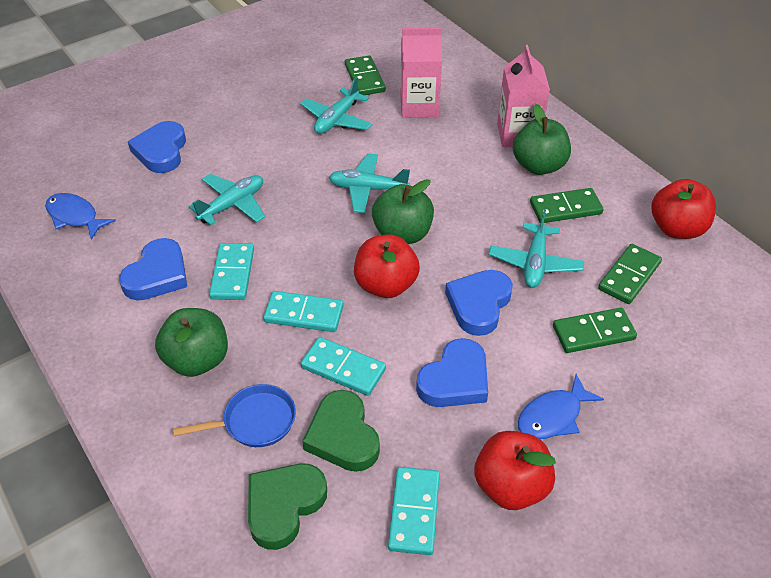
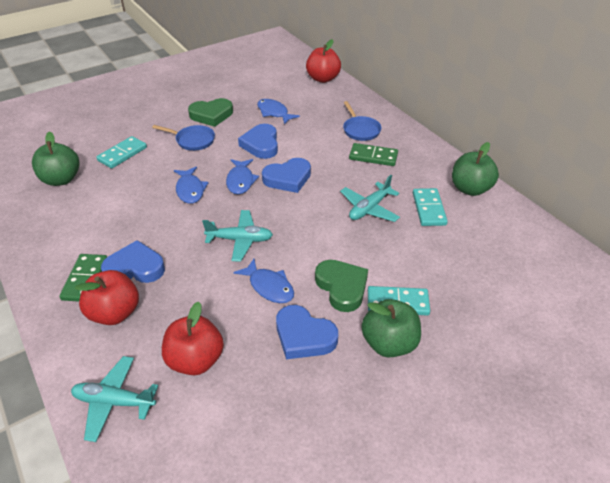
blue fish: 2 -> 4
blue pan: 1 -> 2
green domino: 4 -> 2
pink carton: 2 -> 0
turquoise domino: 4 -> 3
turquoise plane: 4 -> 3

